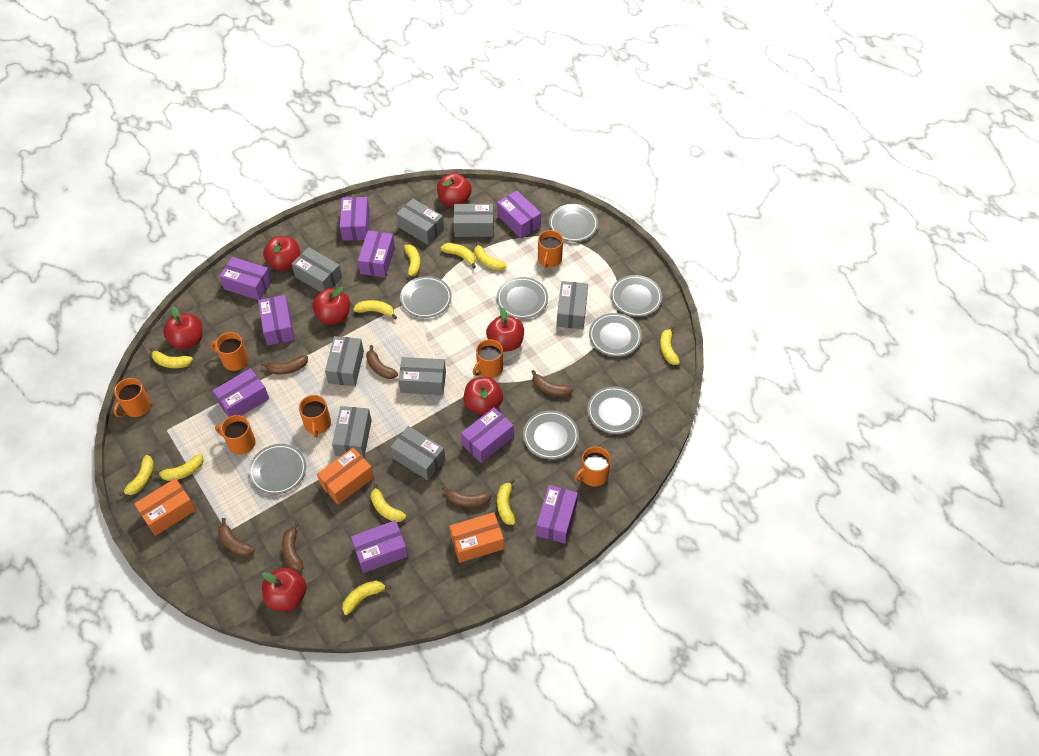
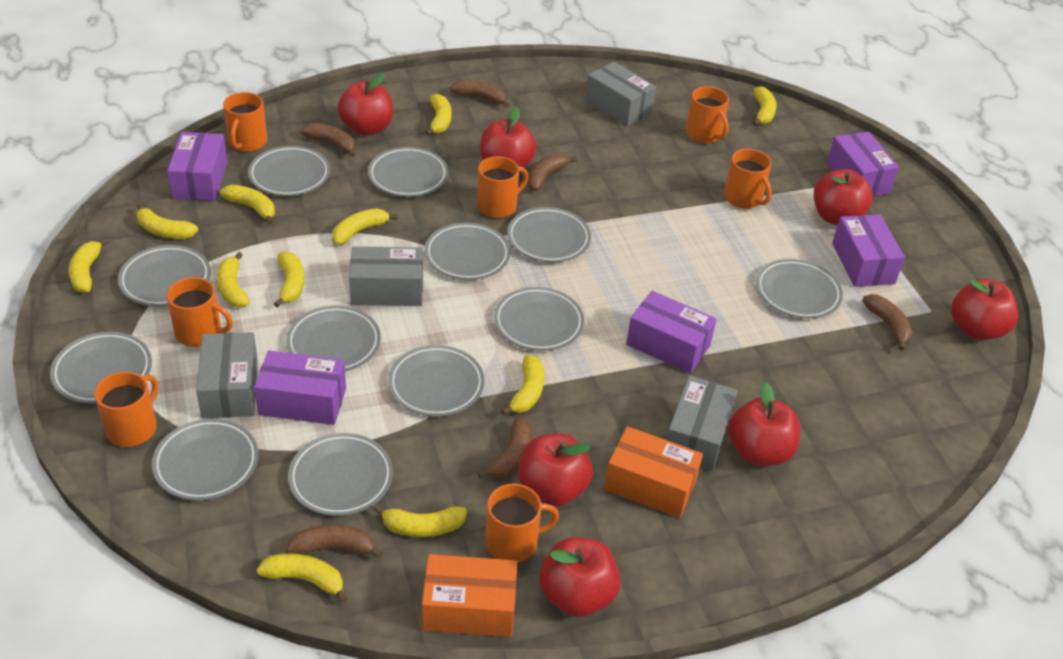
grey box: 8 -> 4
grey plate: 8 -> 12
orange box: 3 -> 2
purple box: 9 -> 5

